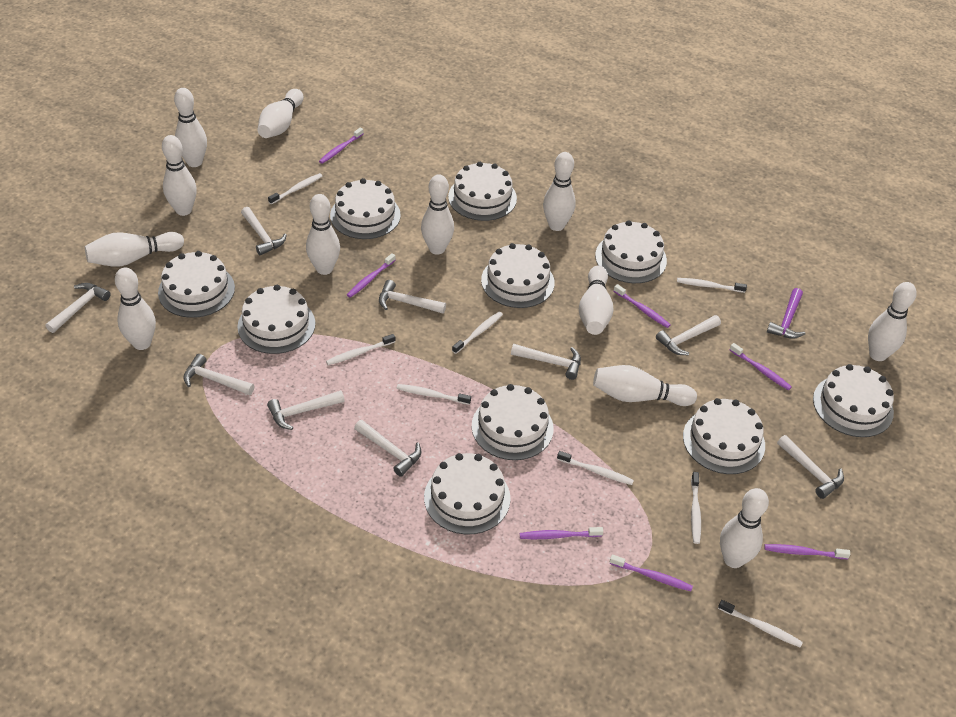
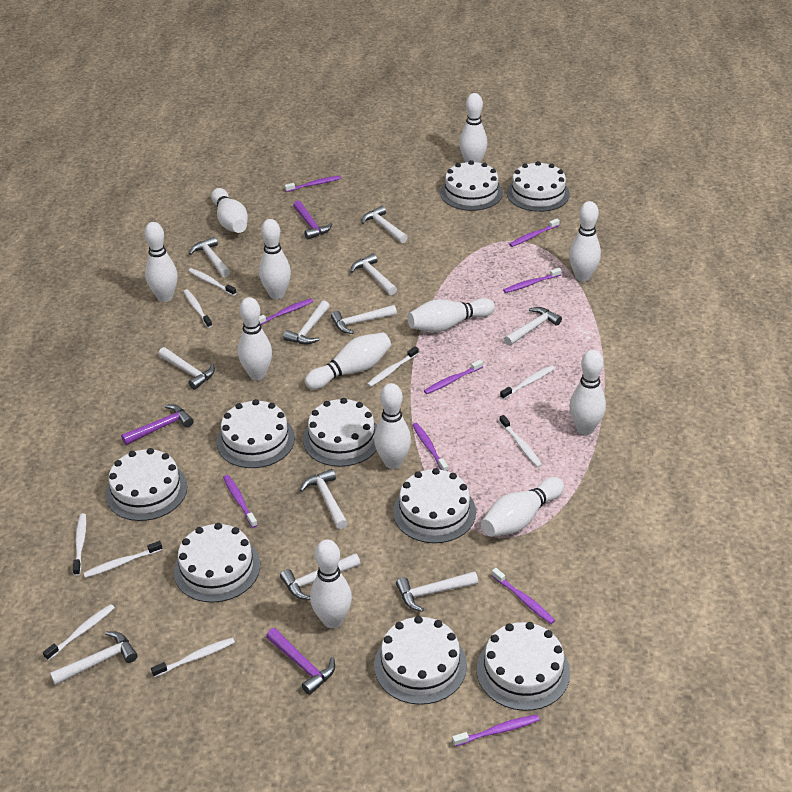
purple hammer: 1 -> 3
purple toothbrush: 7 -> 9
white cake: 10 -> 9
white hammer: 9 -> 11
white toothbrush: 8 -> 9

